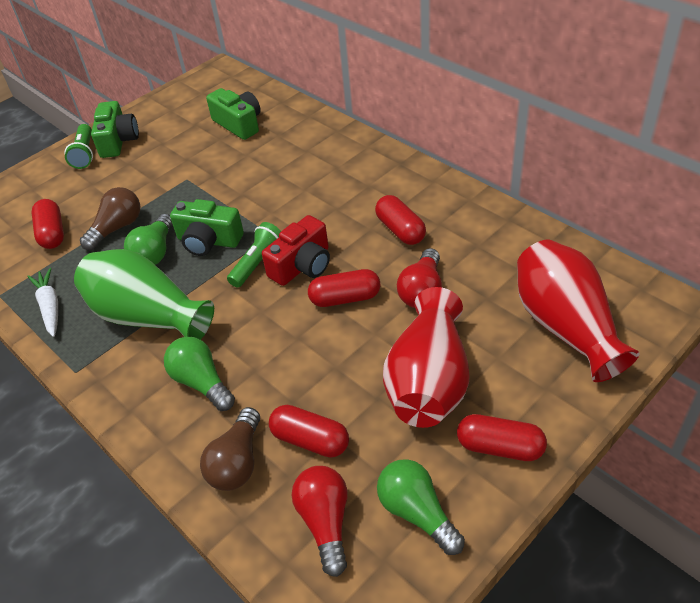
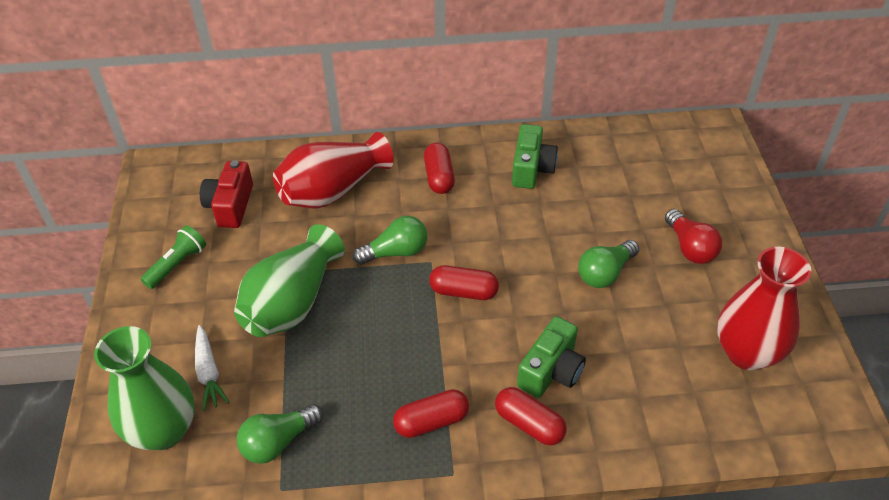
brown light bulb: 2 -> 0
green camera: 3 -> 2
green flashlight: 2 -> 1
green vase: 1 -> 2
red capsule: 5 -> 4
red light bulb: 2 -> 1

